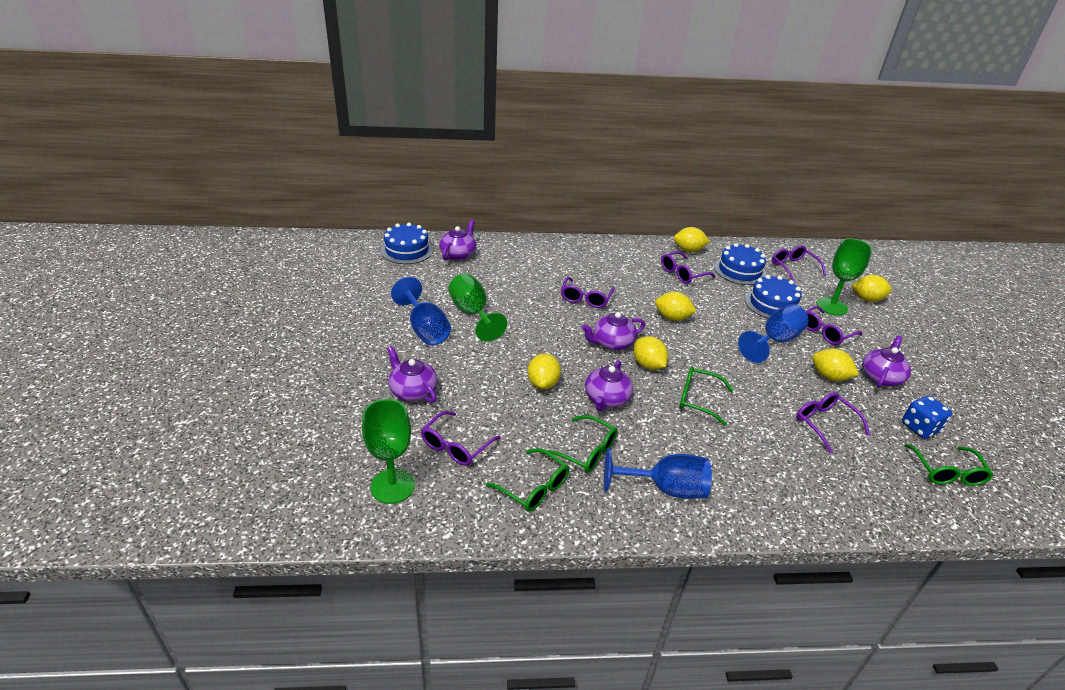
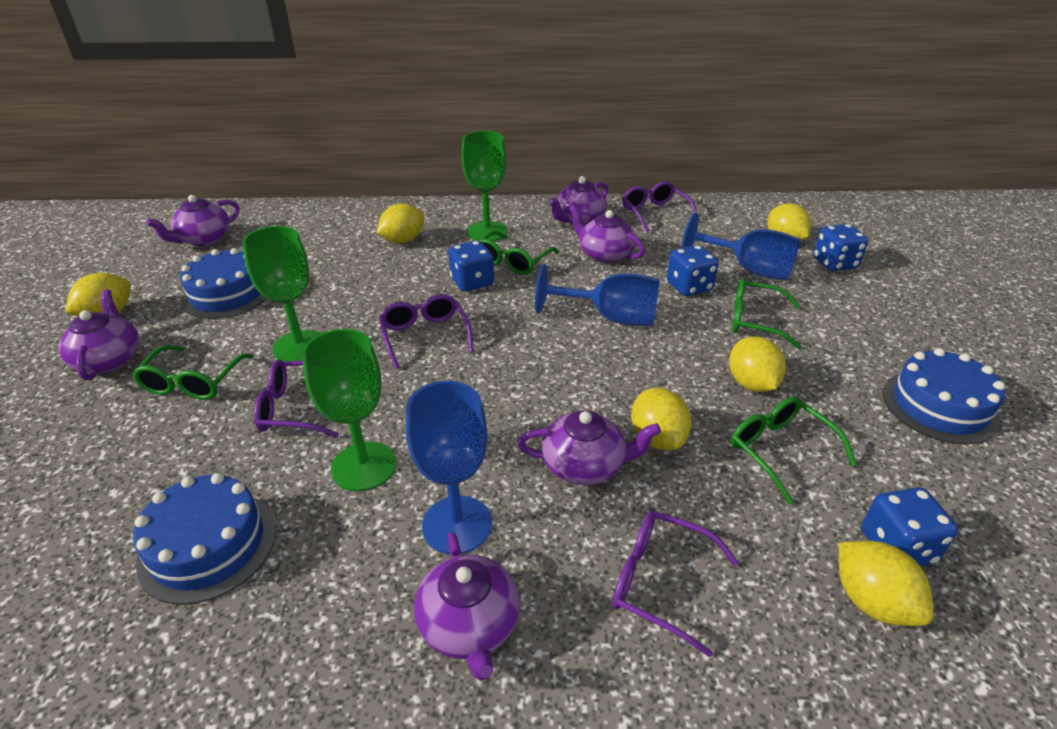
blue dice: 1 -> 4
purple glasses: 6 -> 4
purple teapot: 5 -> 6

